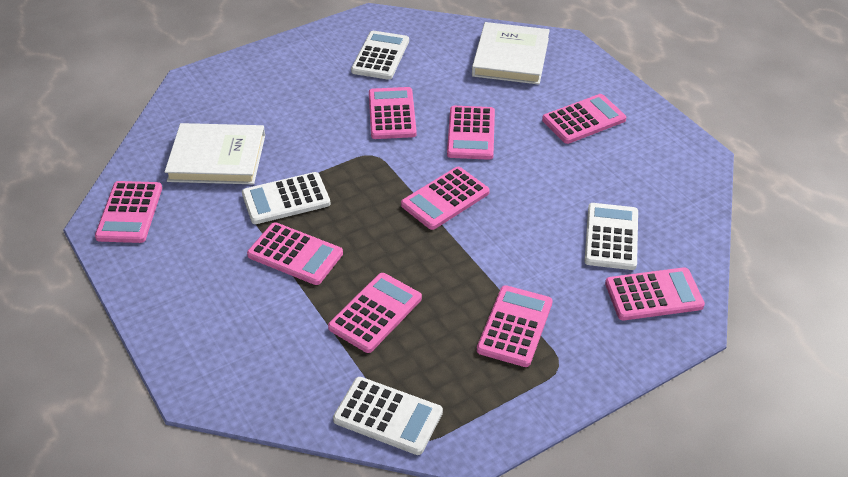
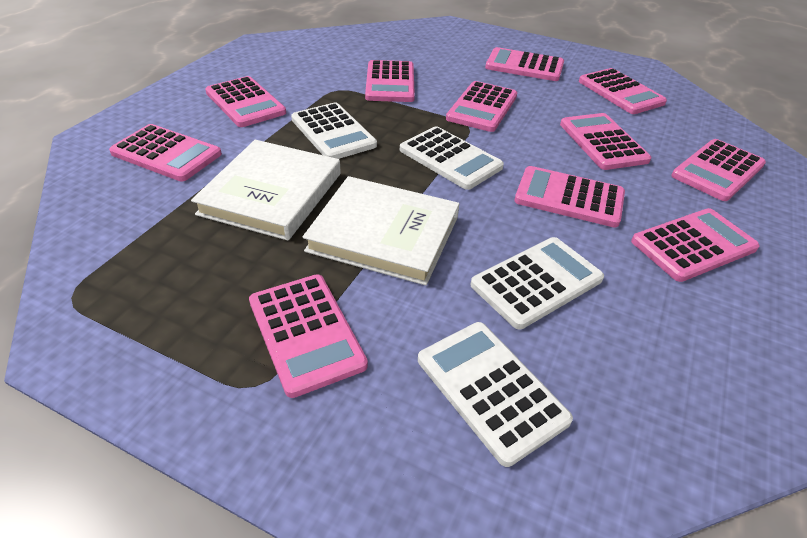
pink calculator: 9 -> 11

